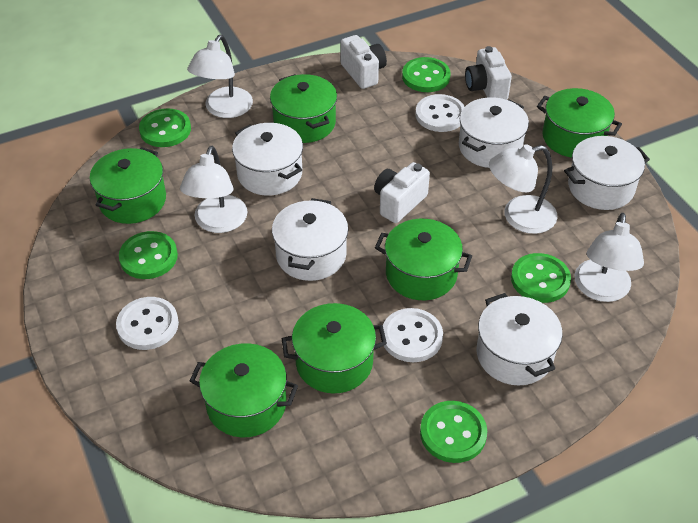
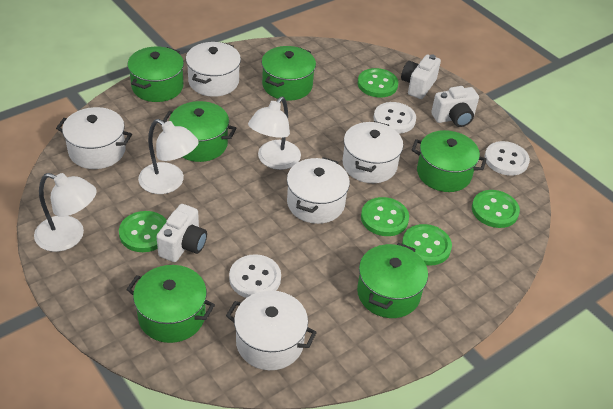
white lamp: 4 -> 3

